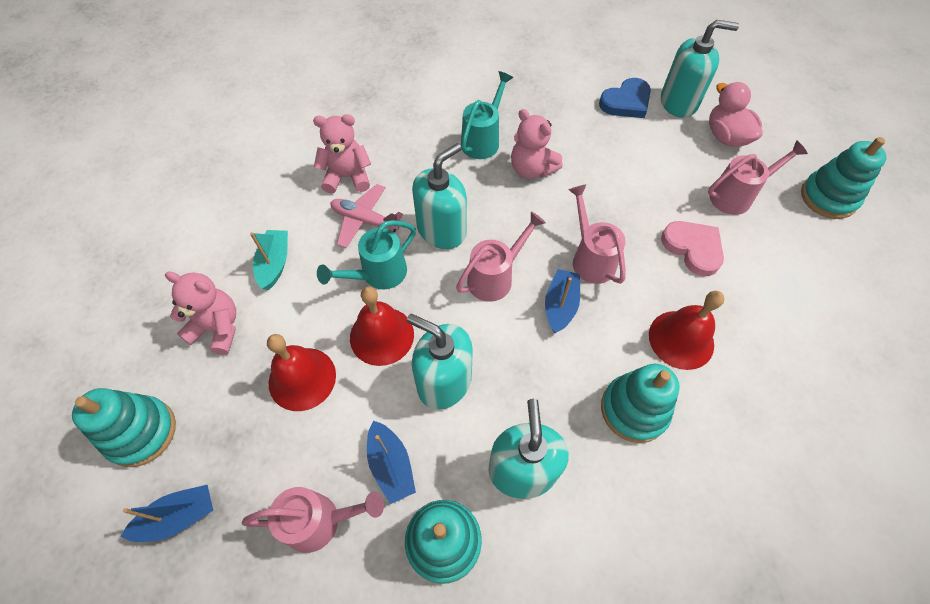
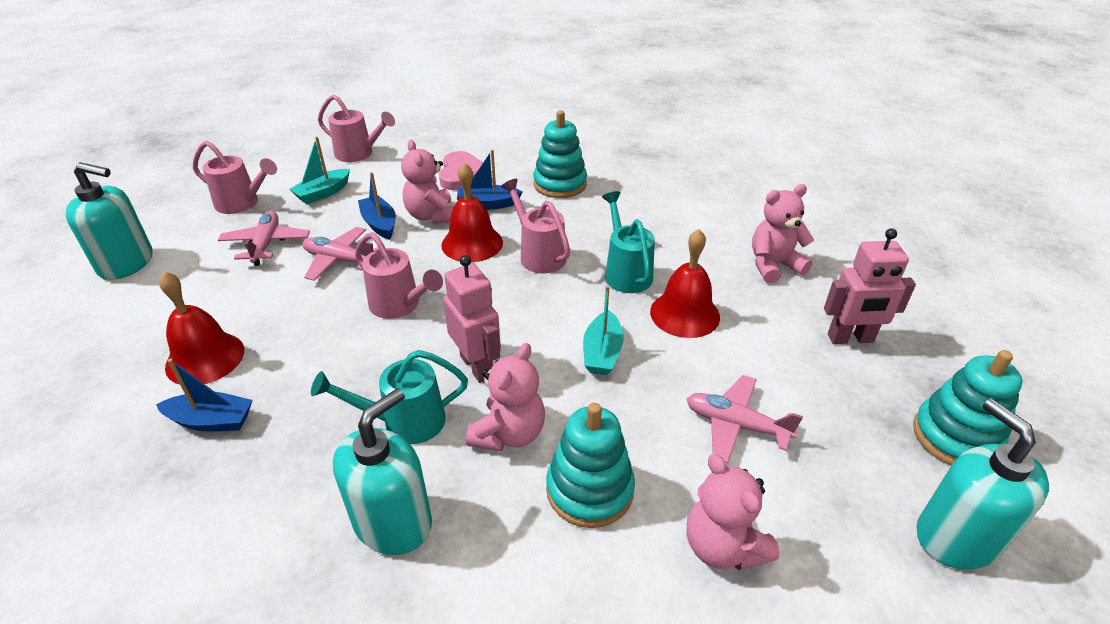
blue heart: 1 -> 0
pink duck: 1 -> 0
pink plane: 1 -> 3
pink robot: 0 -> 2
pink teddy bear: 3 -> 4
turquoise boat: 1 -> 2
turquoise soap dispenser: 4 -> 3
turquoise stacking toy: 4 -> 3

